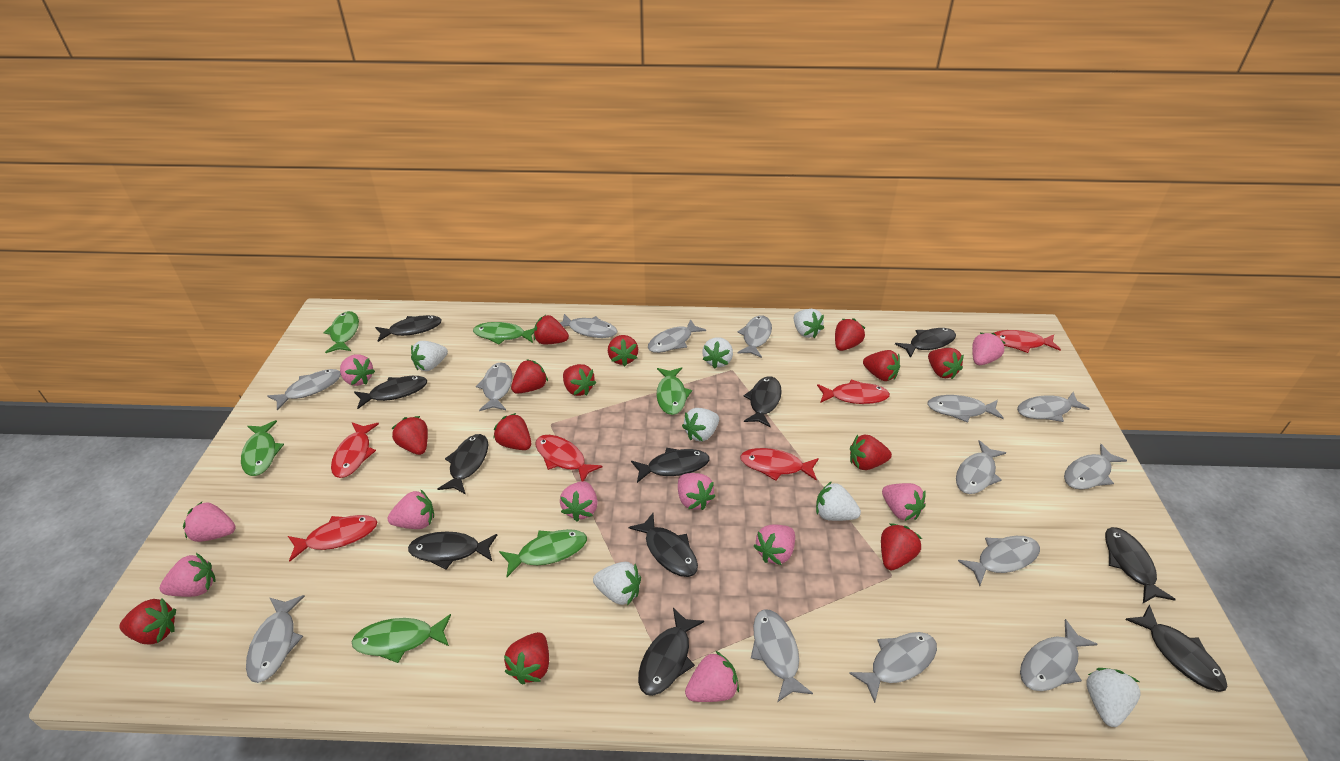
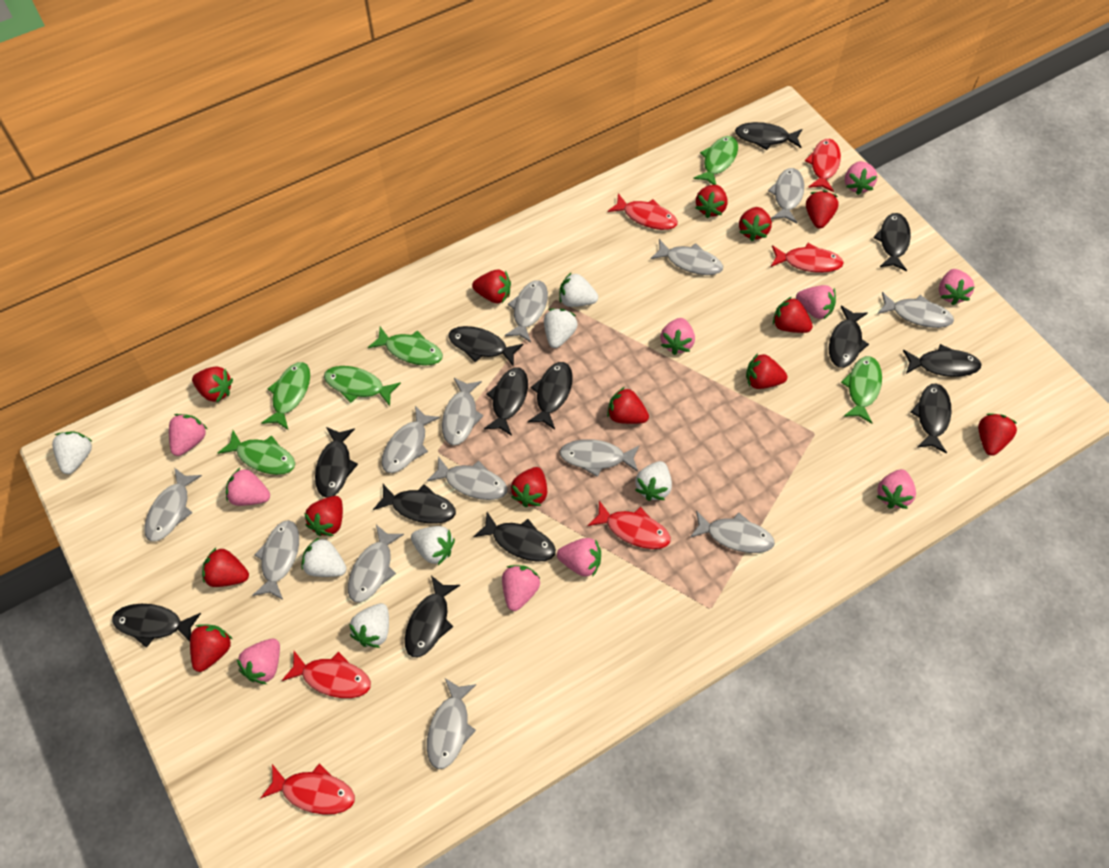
black fish: 11 -> 13
grey fish: 14 -> 13

